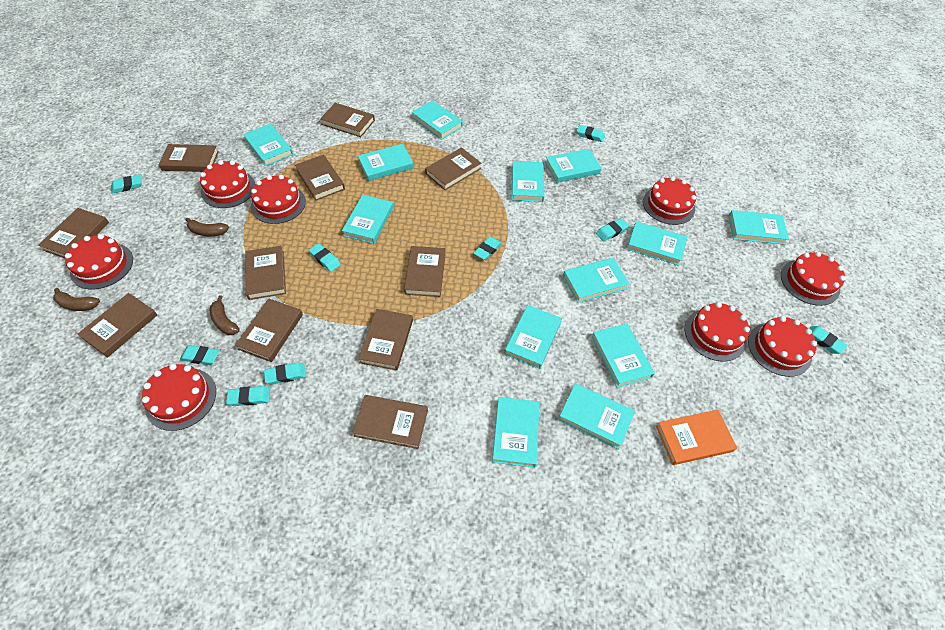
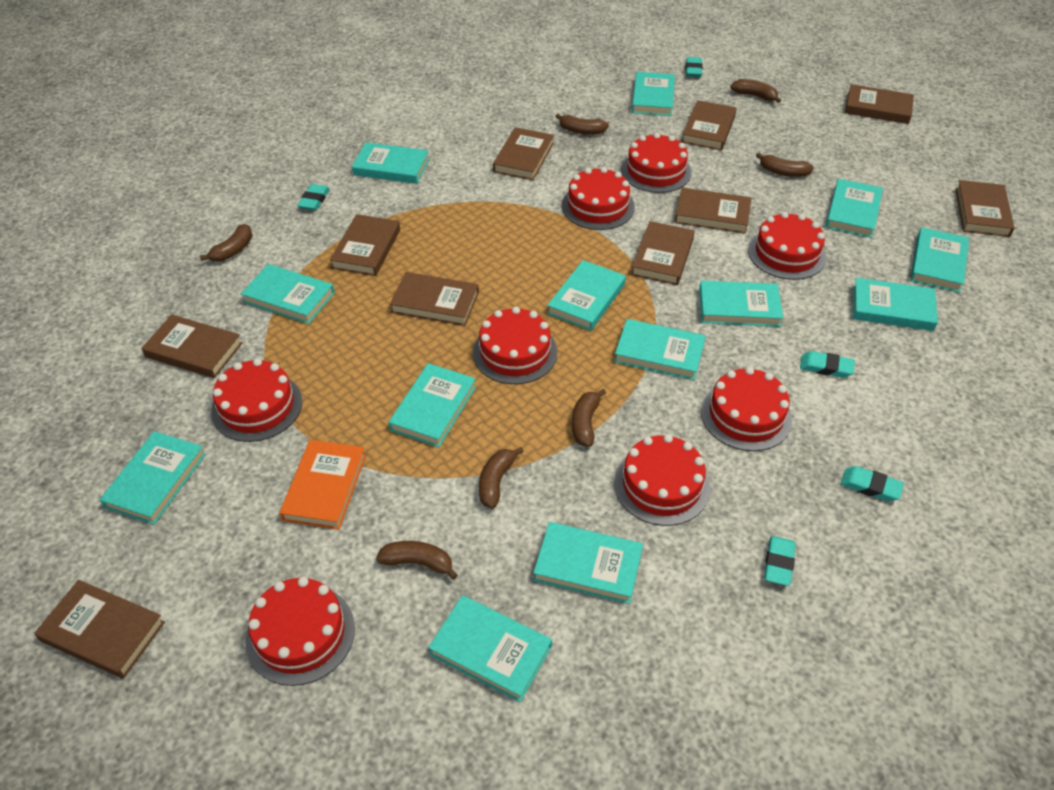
brown banana: 3 -> 7
brown book: 11 -> 10
turquoise eraser: 9 -> 5

